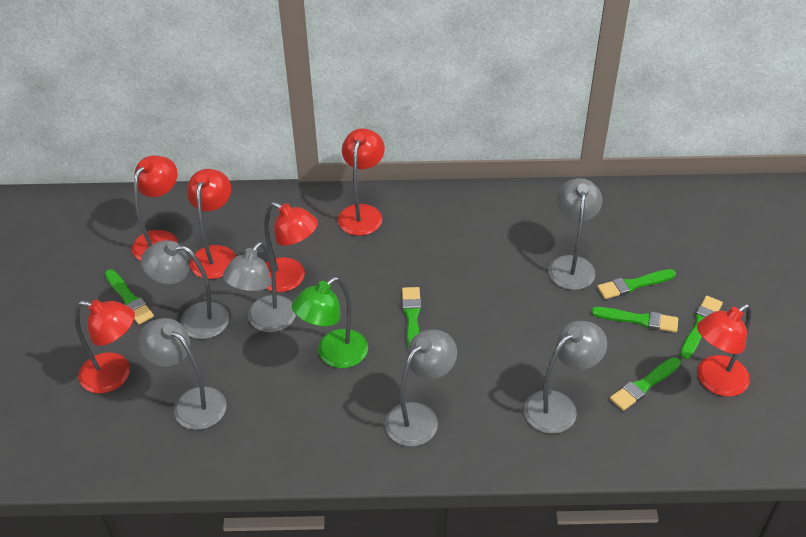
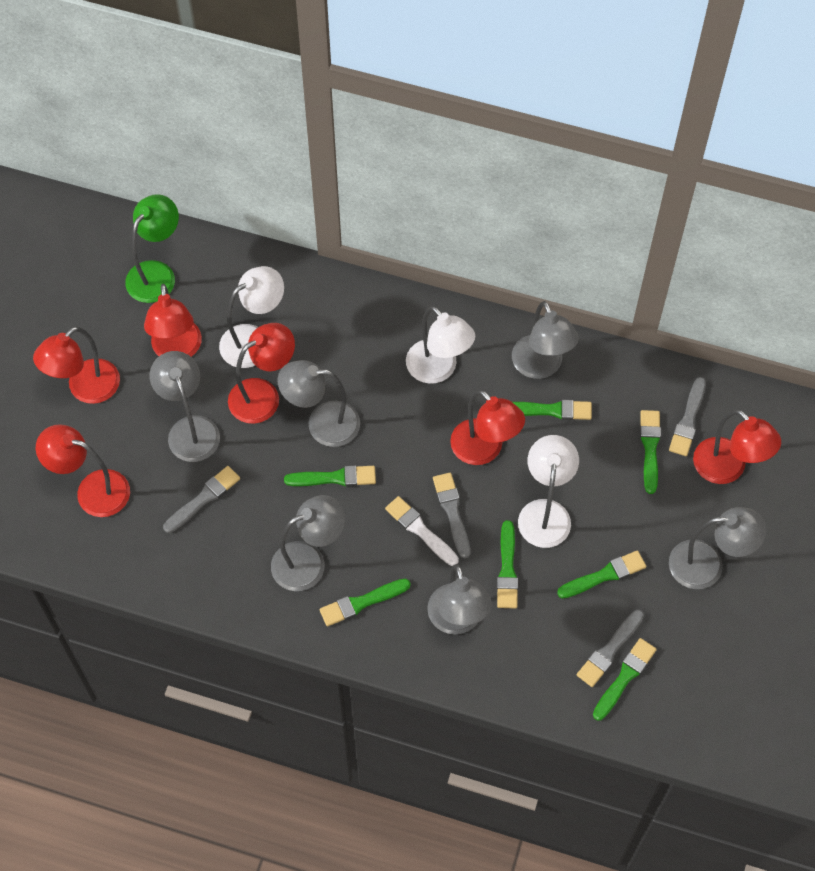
green brush: 6 -> 7
grey brush: 0 -> 4
white brush: 0 -> 1
white lamp: 0 -> 3

